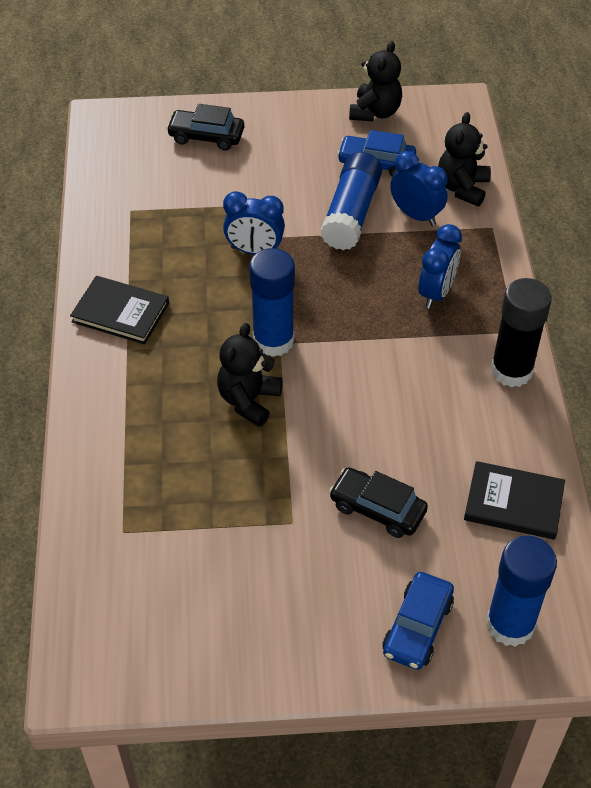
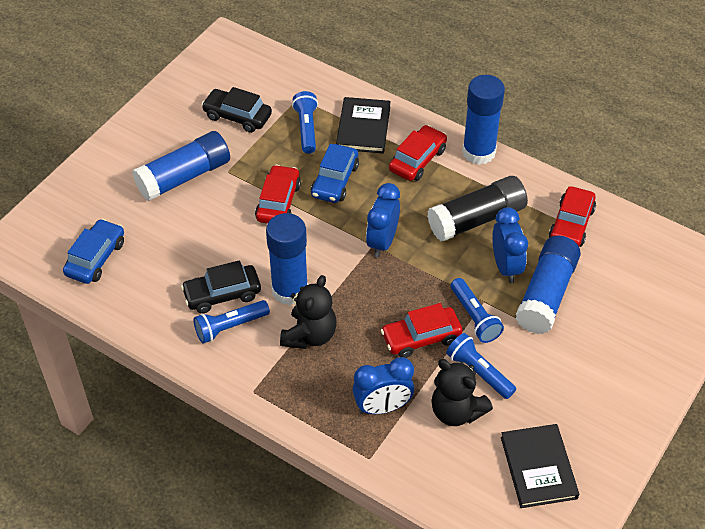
black teddy bear: 3 -> 2
blue flashlight: 0 -> 4
blue glue stick: 3 -> 4
red car: 0 -> 4

